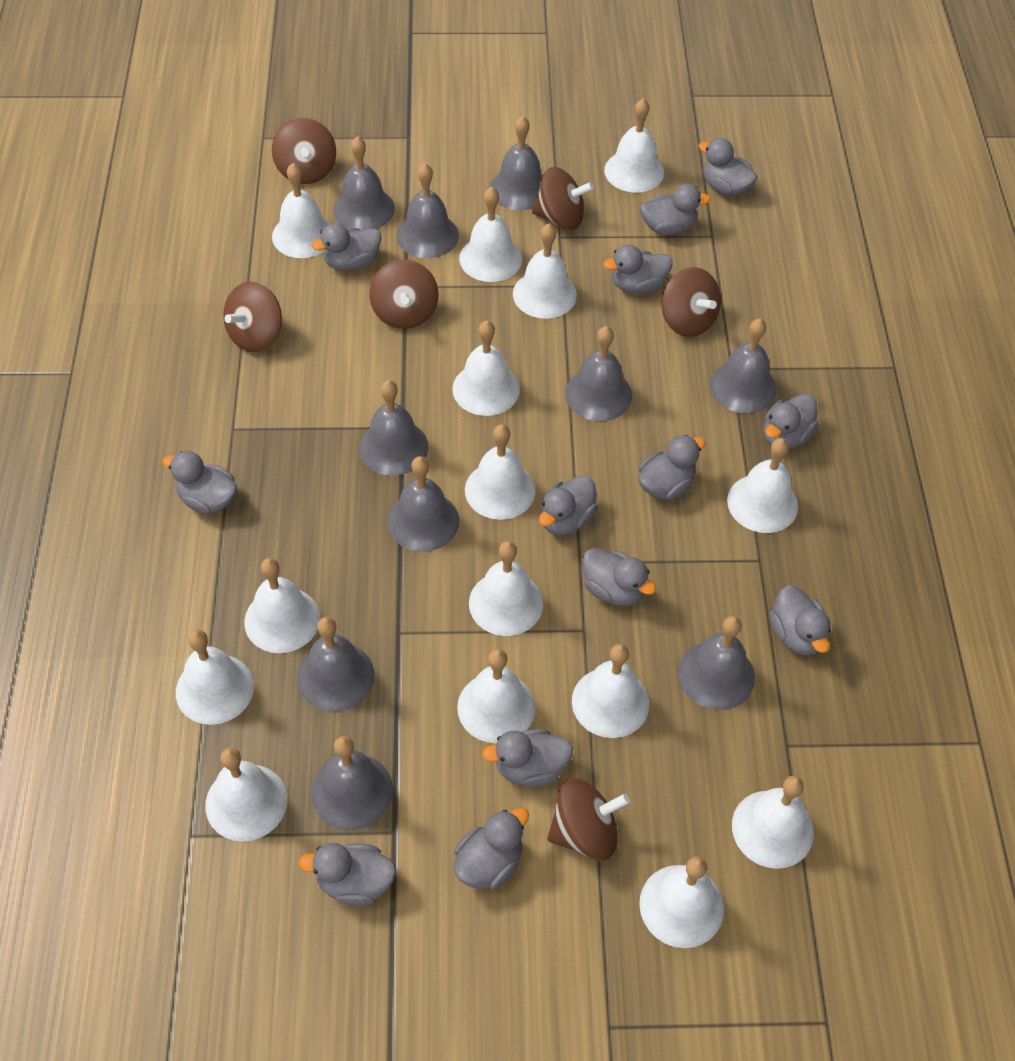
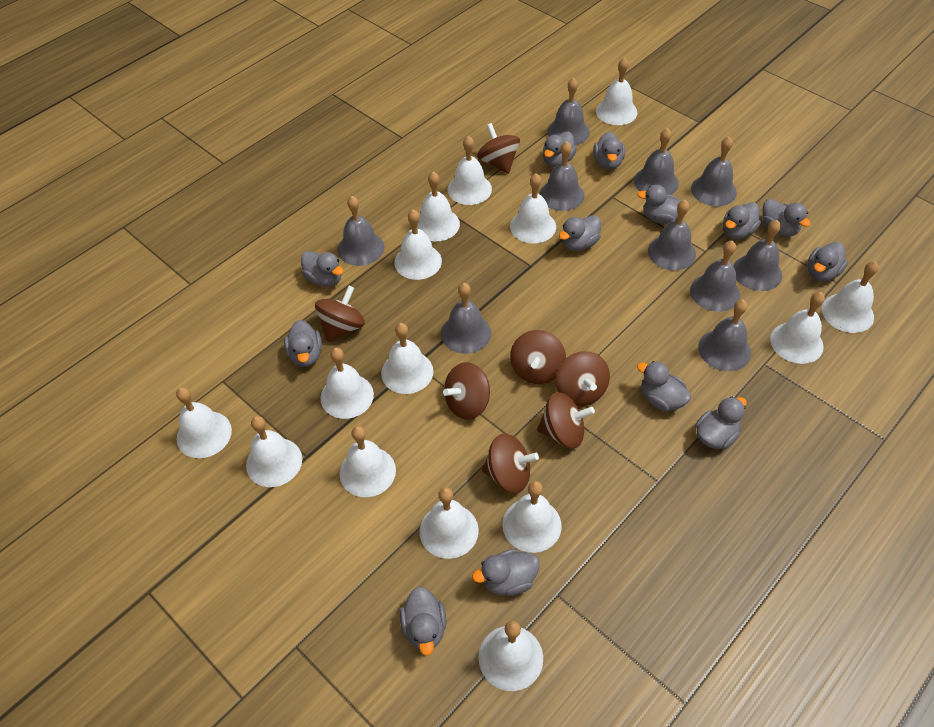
brown spinning top: 6 -> 7

